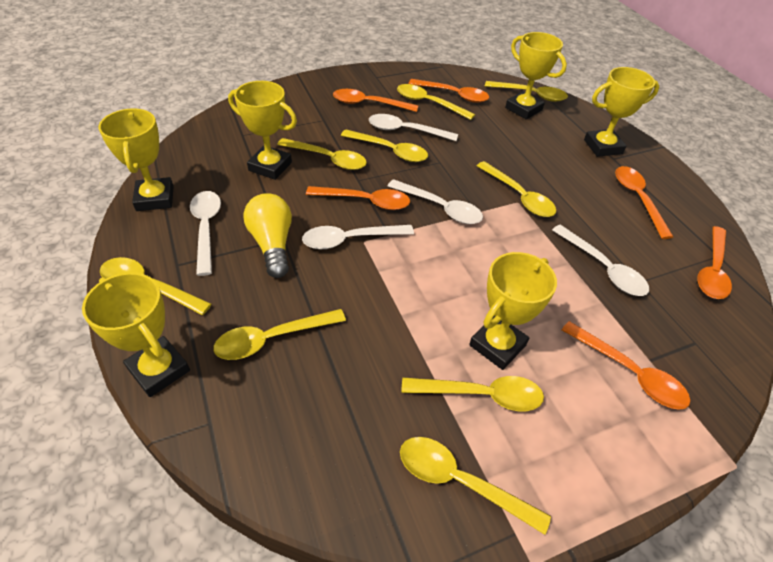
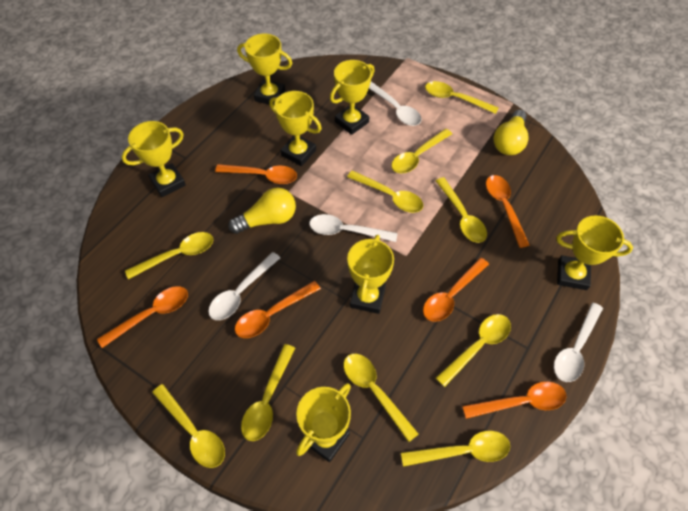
white spoon: 5 -> 4
yellow light bulb: 1 -> 2
yellow spoon: 9 -> 10
yellow trophy: 6 -> 7

